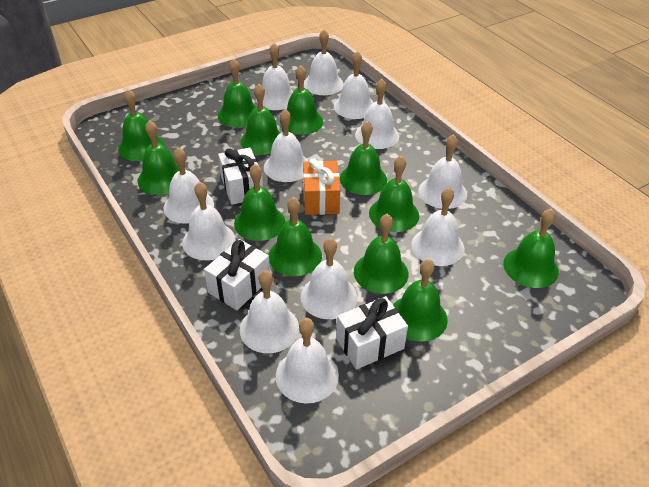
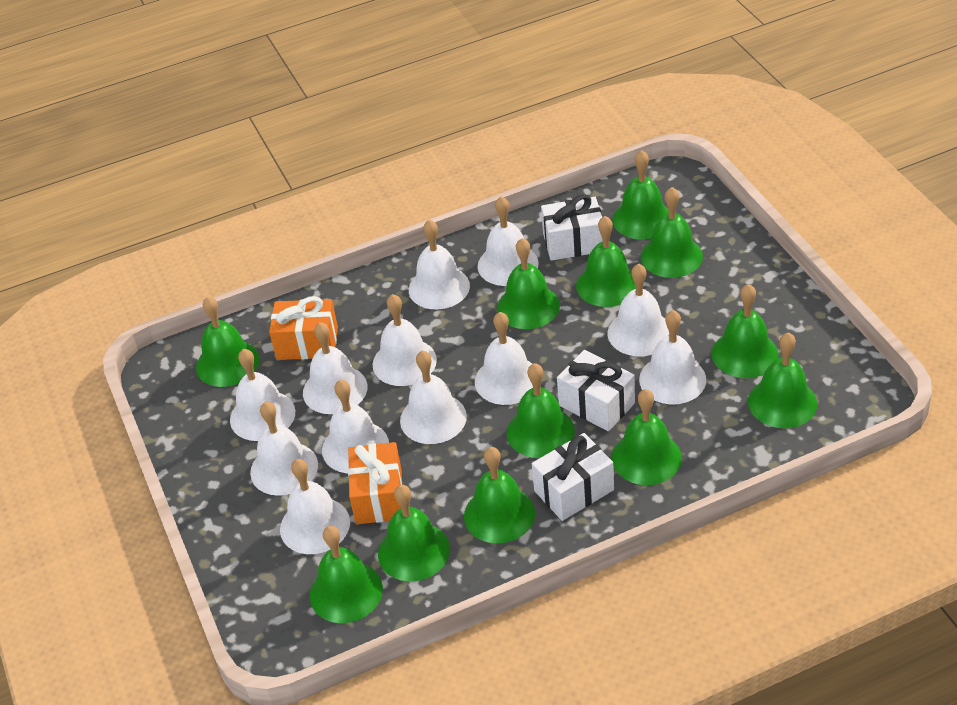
orange gift: 1 -> 2

